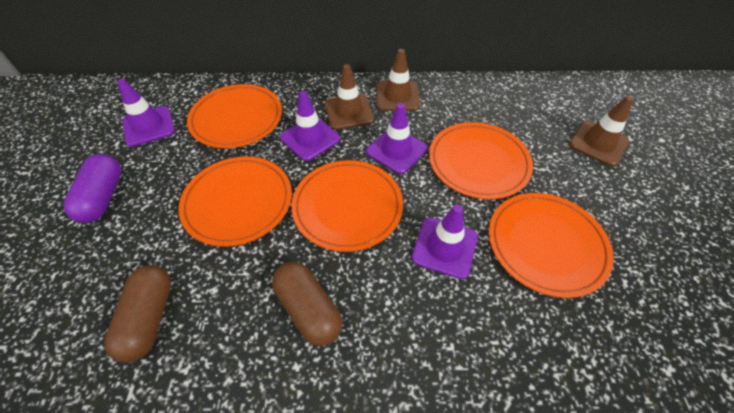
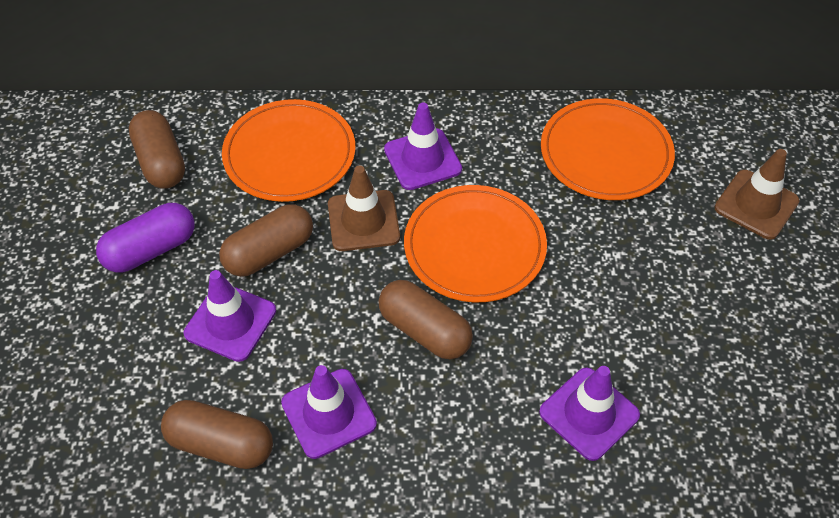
brown capsule: 2 -> 4
brown traffic cone: 3 -> 2
orange plate: 5 -> 3

